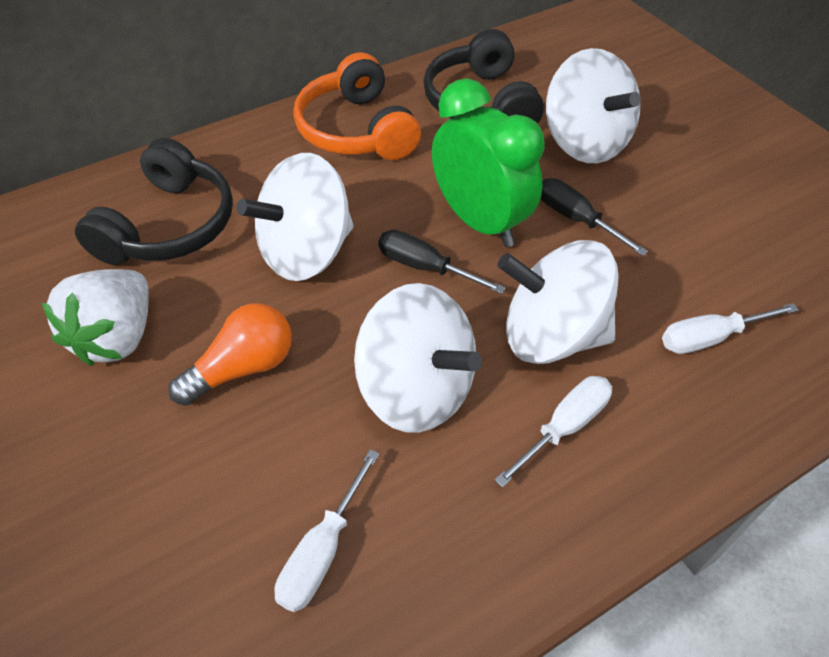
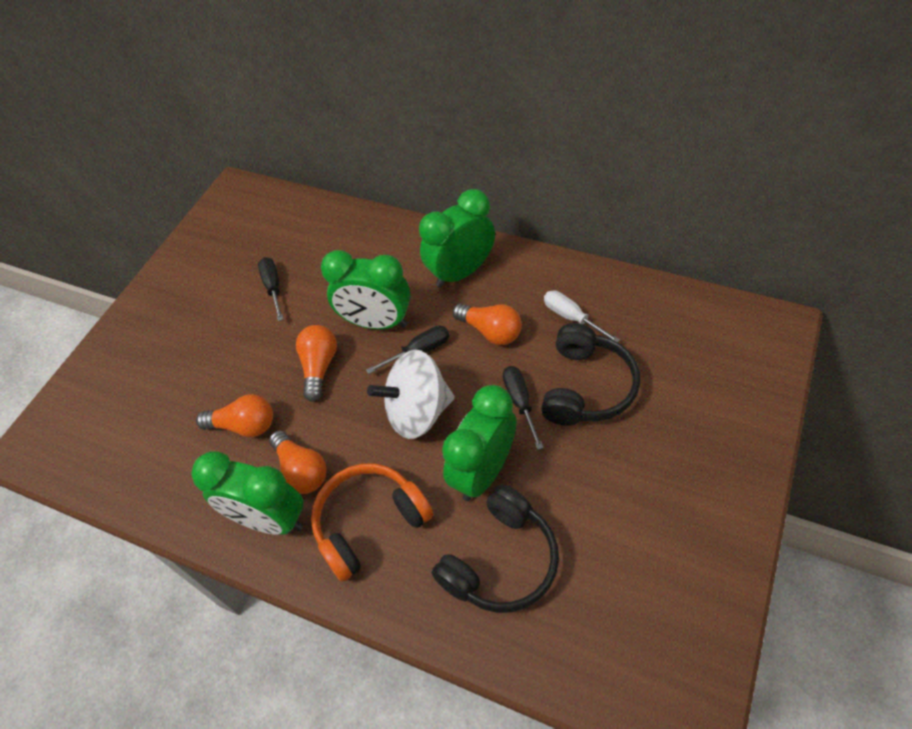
black screwdriver: 2 -> 3
green clock: 1 -> 4
orange light bulb: 1 -> 4
white screwdriver: 3 -> 1
white spinning top: 4 -> 1
white strawberry: 1 -> 0

